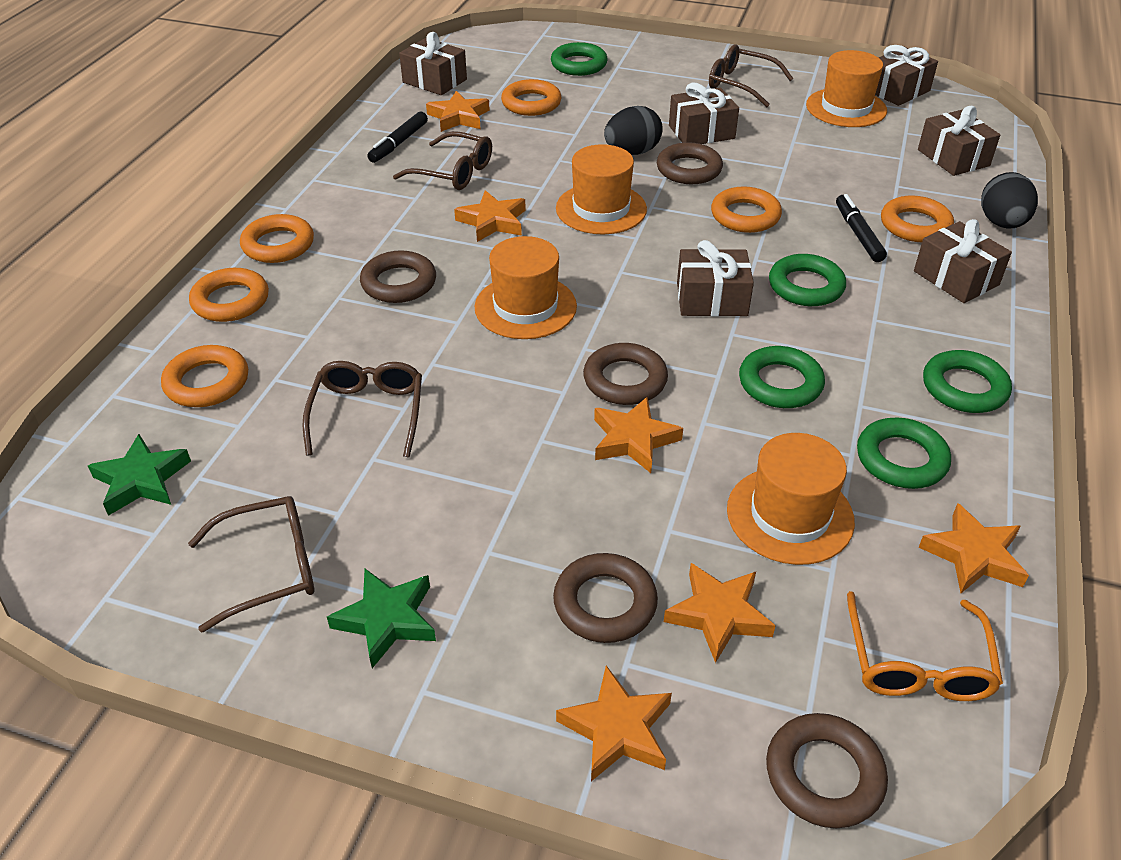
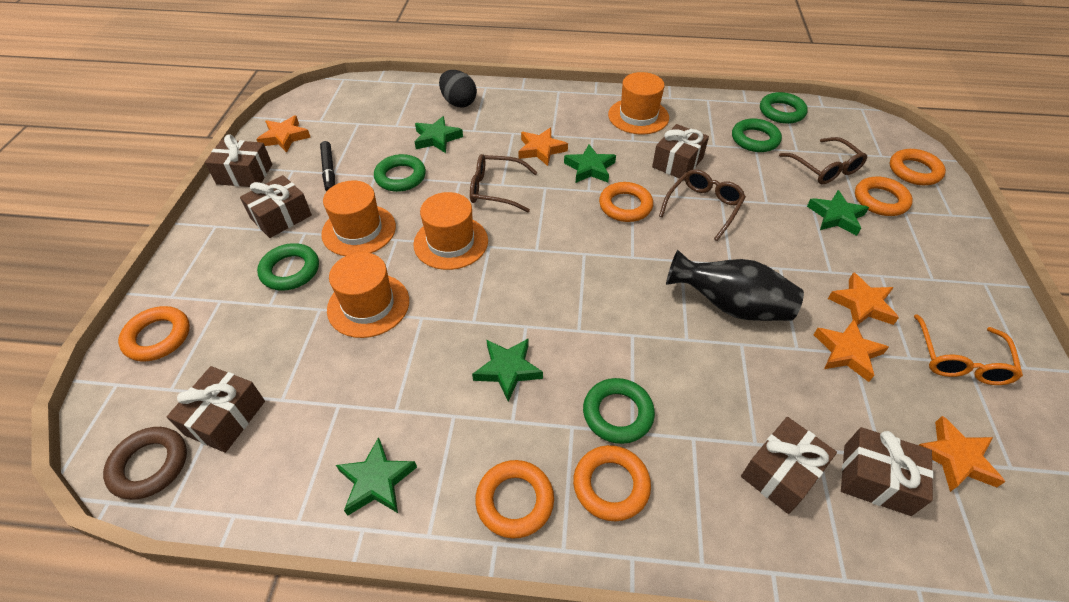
black egg: 2 -> 1
black marker: 2 -> 1
black vase: 0 -> 1
brown glasses: 4 -> 3
brown ring: 5 -> 1
green star: 2 -> 5
orange star: 6 -> 5

